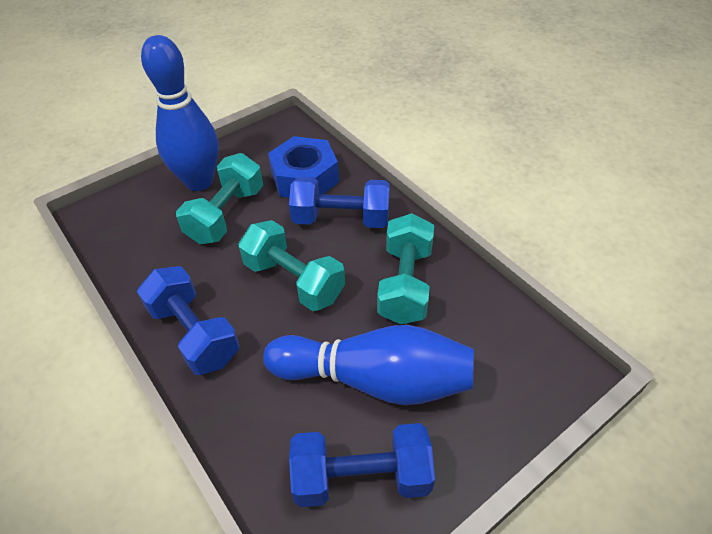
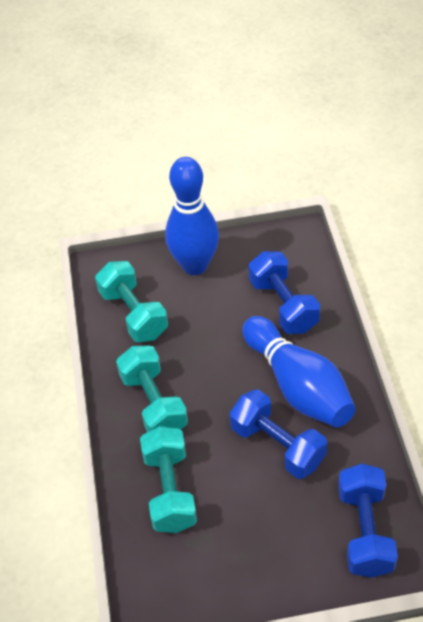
blue nut: 1 -> 0

